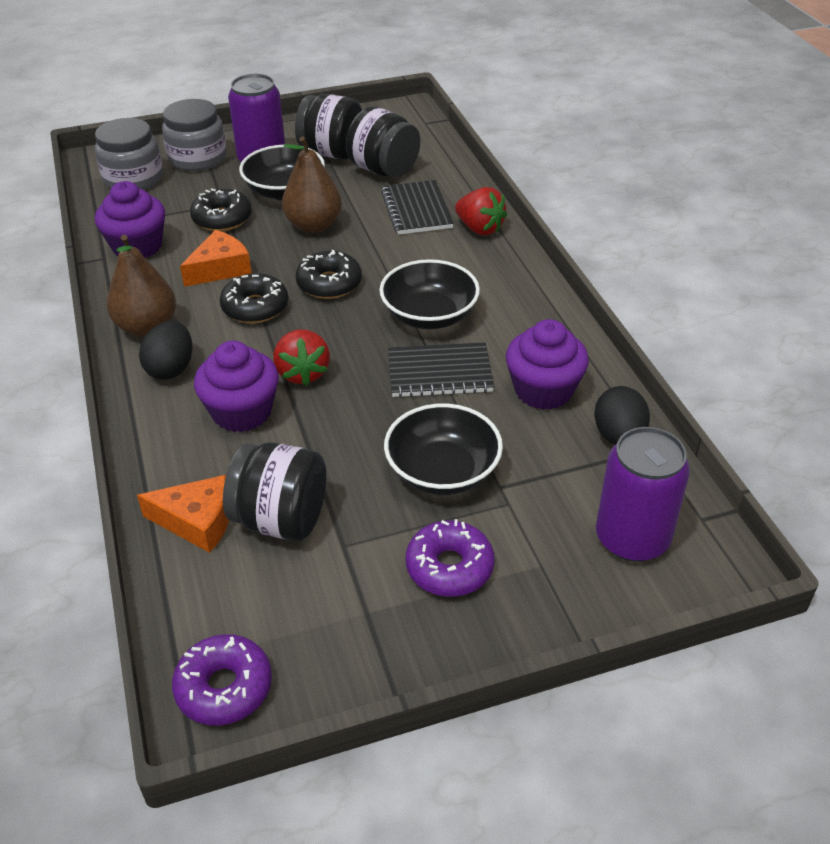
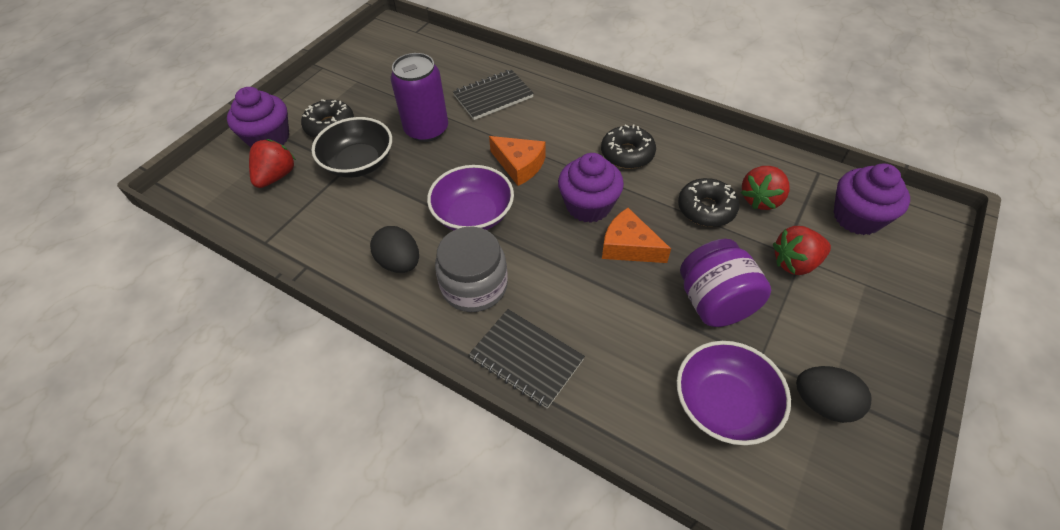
black bowl: 3 -> 1
black jar: 3 -> 0
brown pear: 2 -> 0
grey jar: 2 -> 1
purple bowl: 0 -> 2
purple can: 2 -> 1
purple donut: 2 -> 0
purple jar: 0 -> 1
red strawberry: 2 -> 3

